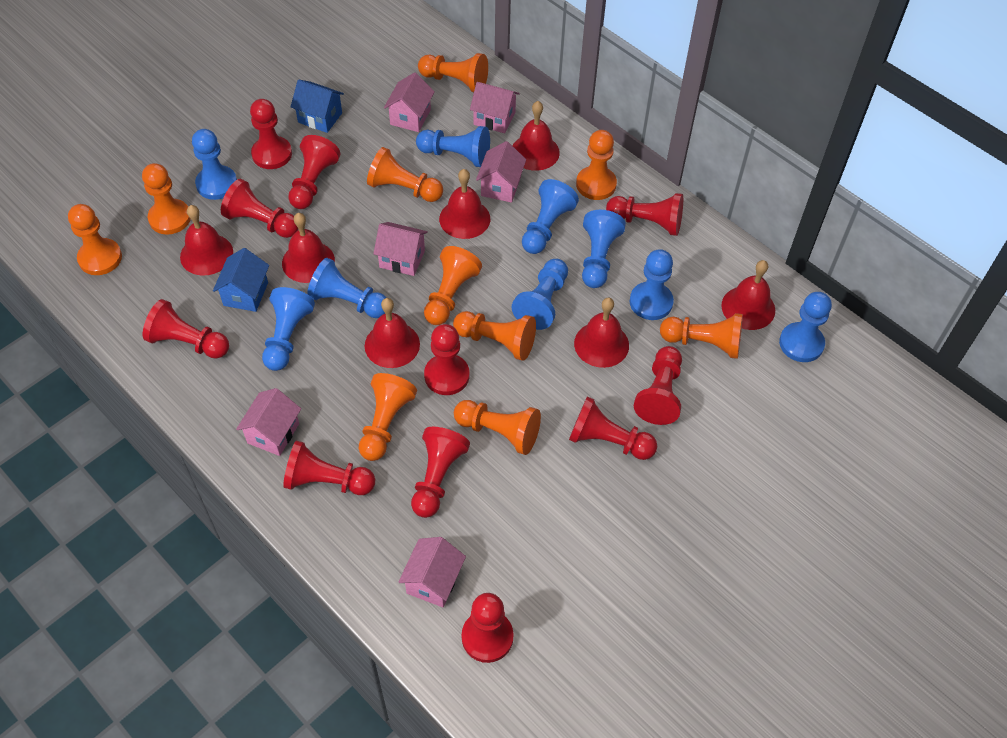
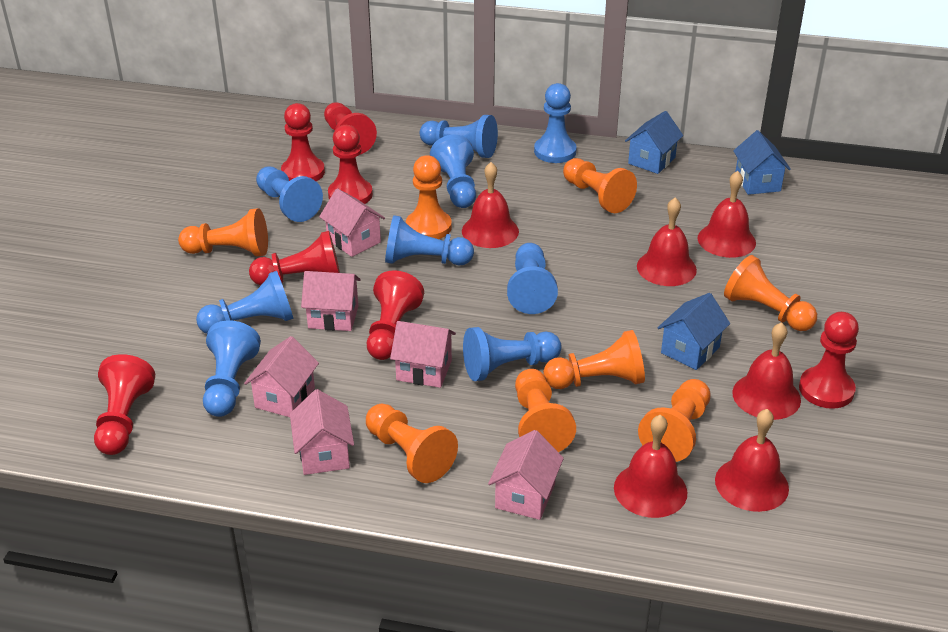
blue house: 2 -> 3
orange pawn: 10 -> 8
red bell: 7 -> 6
red pawn: 11 -> 7

